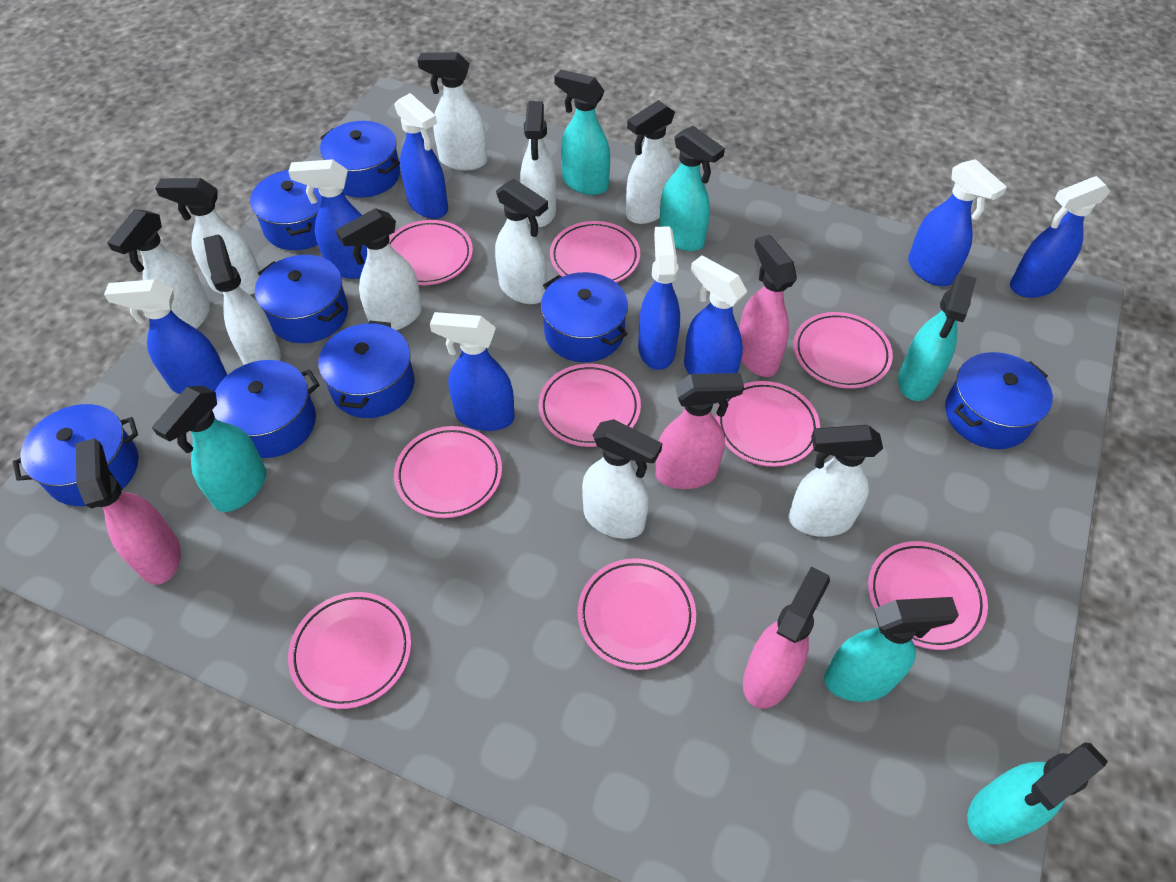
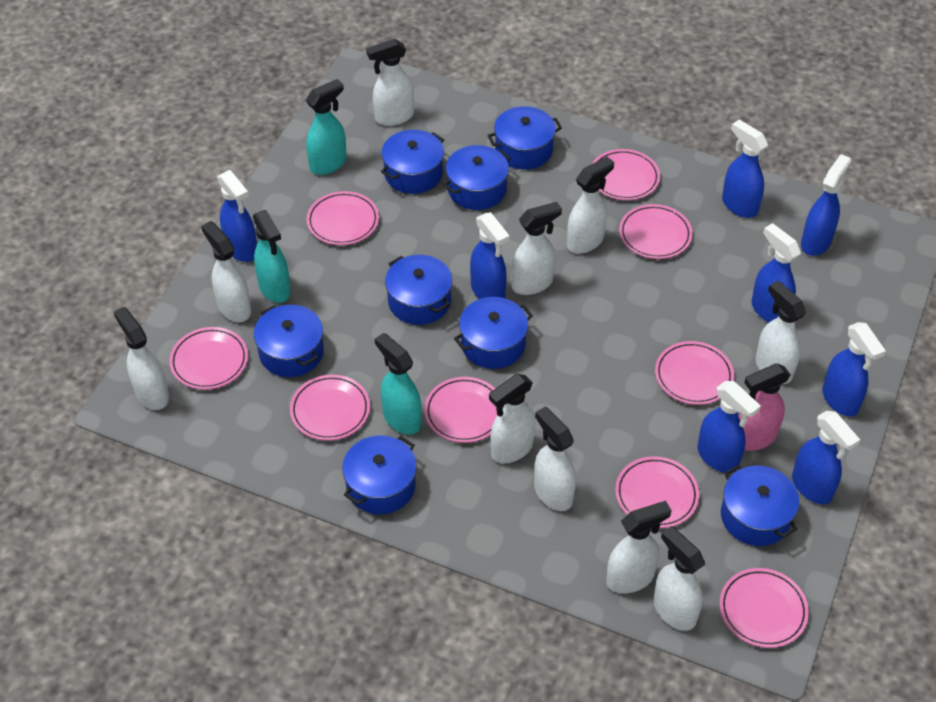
pink spray bottle: 4 -> 1
turquoise spray bottle: 6 -> 3

